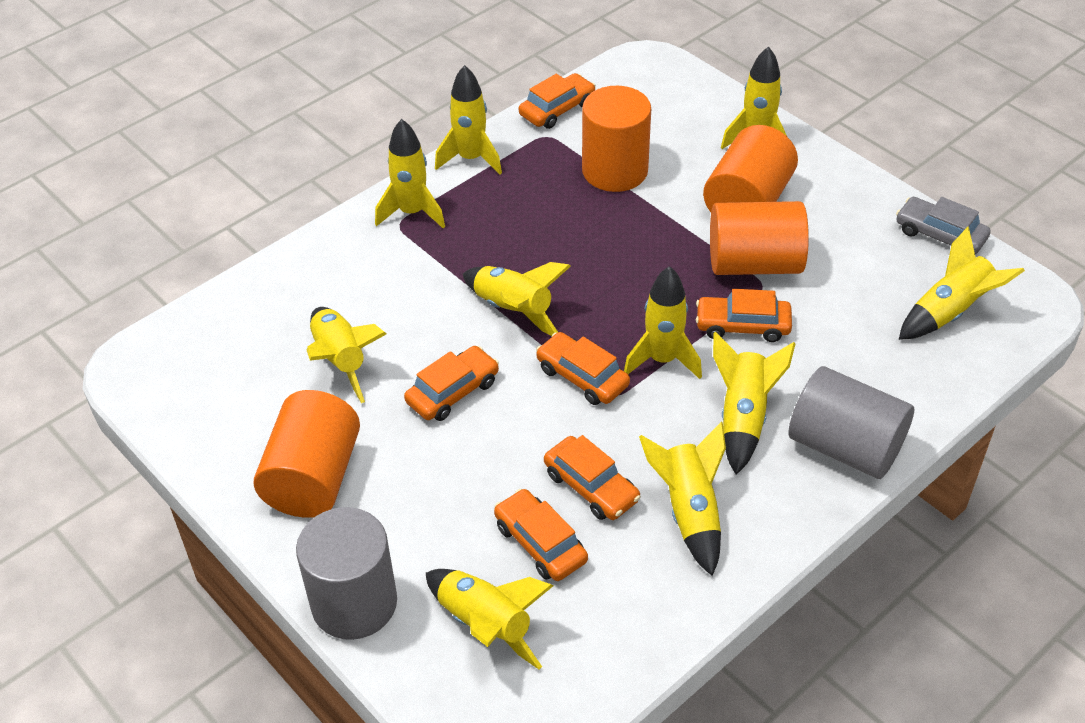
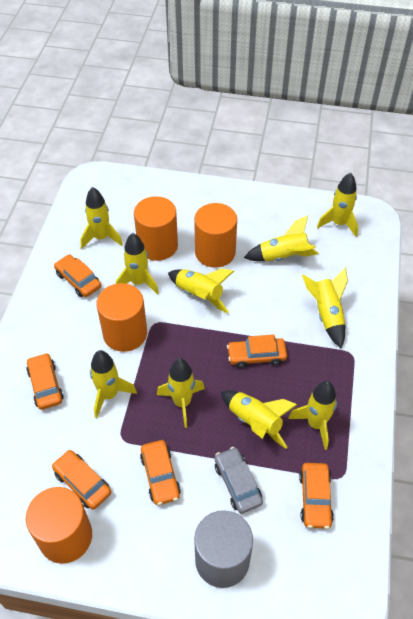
grey cylinder: 2 -> 1

